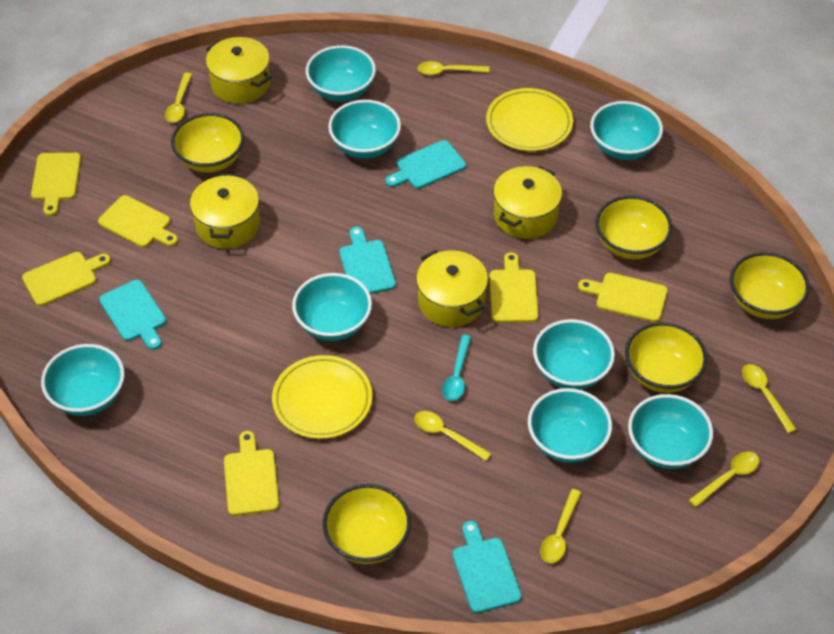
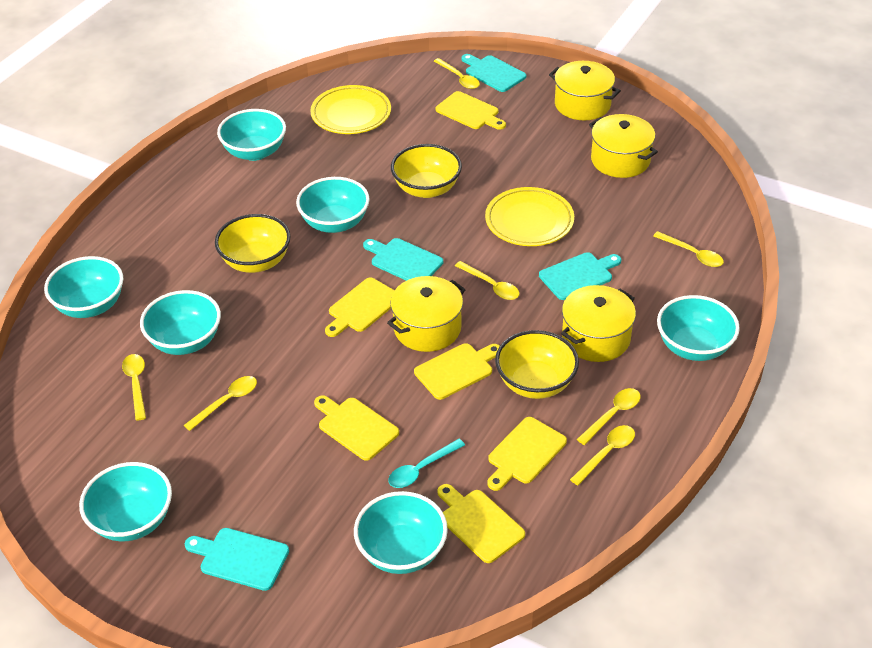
turquoise bowl: 8 -> 7
yellow bowl: 5 -> 3
yellow spoon: 6 -> 7

